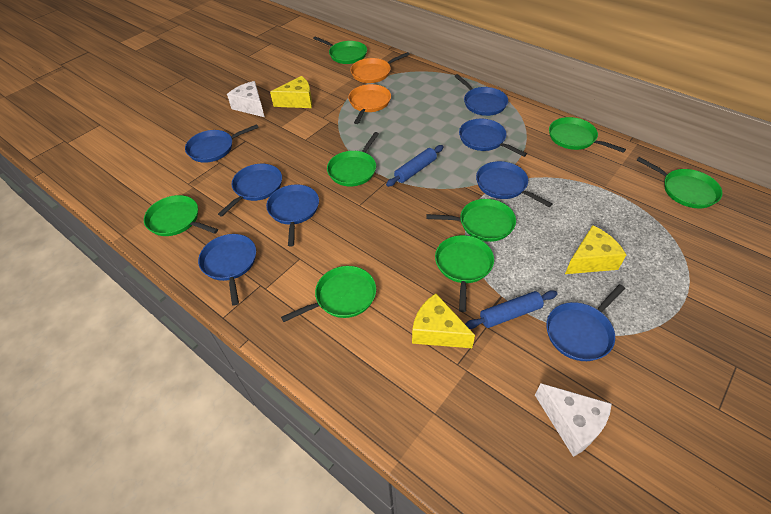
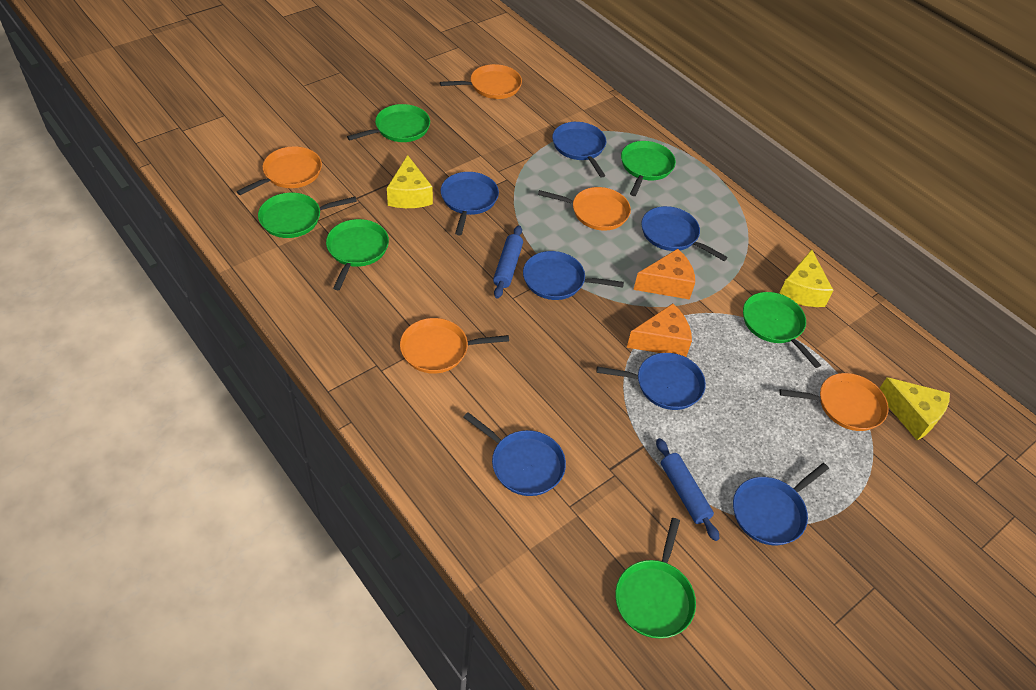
blue pan: 8 -> 7
green pan: 8 -> 6
orange cheese: 0 -> 2
orange pan: 2 -> 5
white cheese: 2 -> 0

